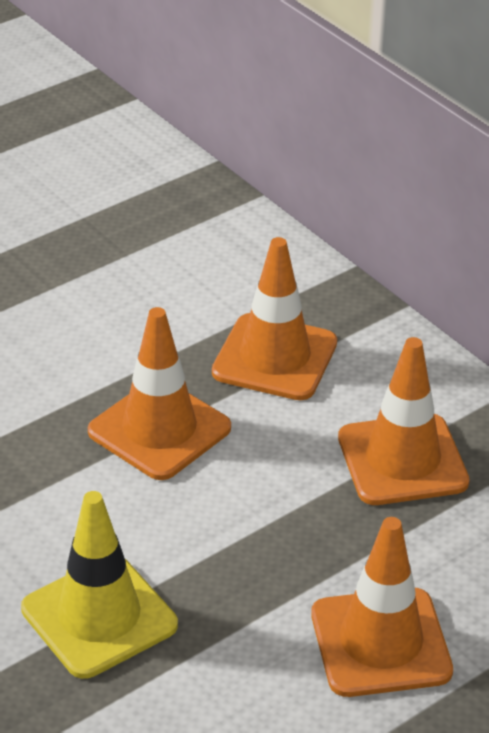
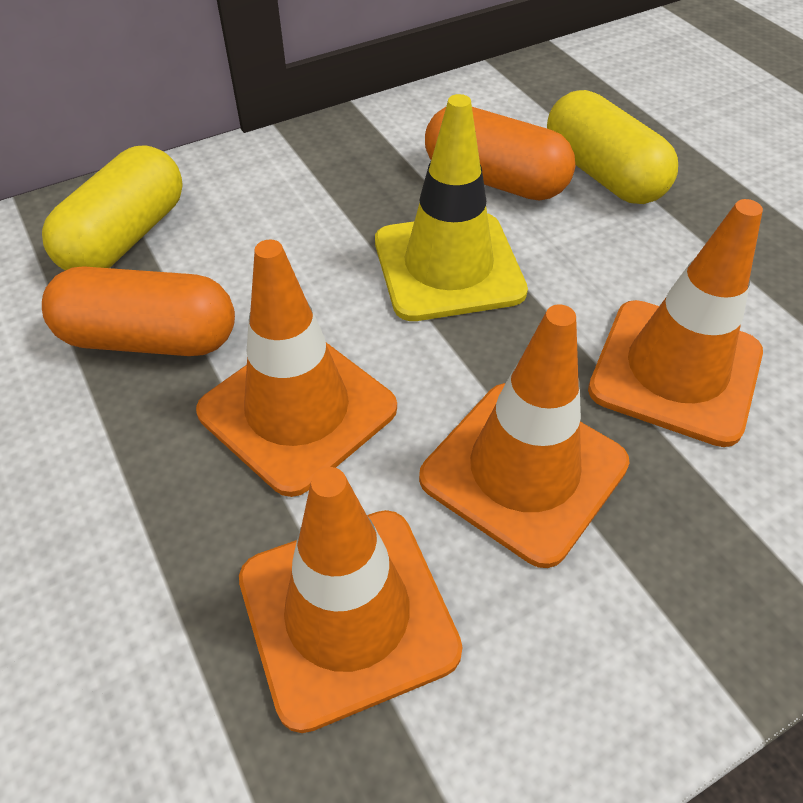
orange capsule: 0 -> 2
yellow capsule: 0 -> 2

